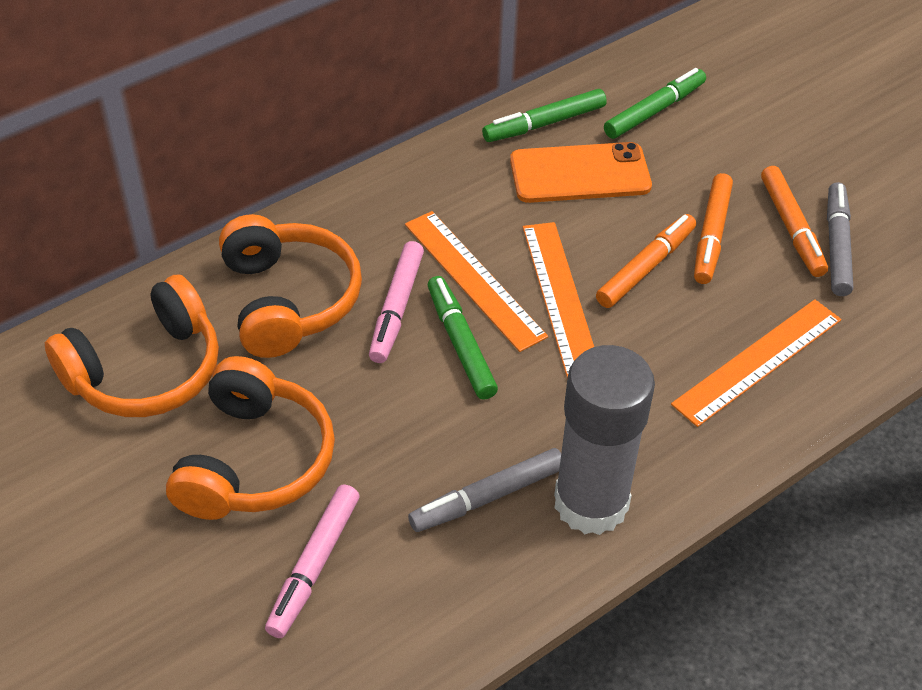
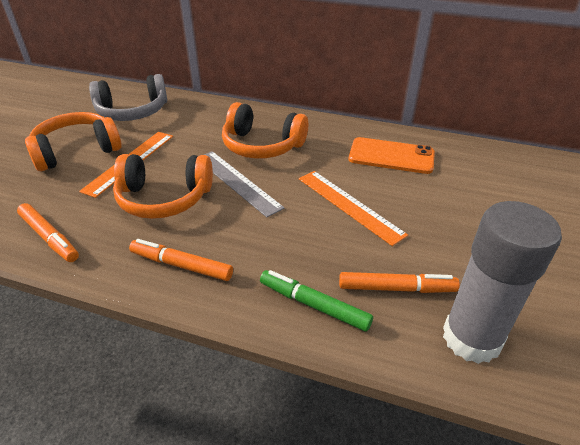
green marker: 3 -> 1
grey headphones: 0 -> 1
grey marker: 2 -> 0
grey ruler: 0 -> 1
orange ruler: 3 -> 2
pink marker: 2 -> 0

